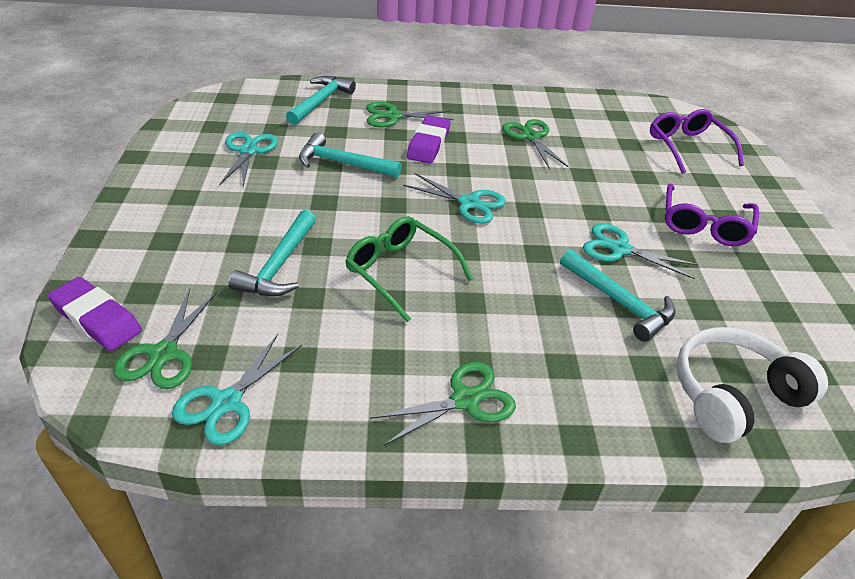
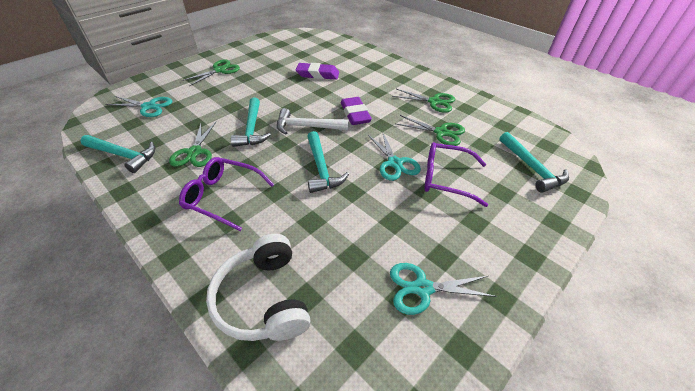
green glasses: 1 -> 0
turquoise scissors: 4 -> 3
white hammer: 0 -> 1

